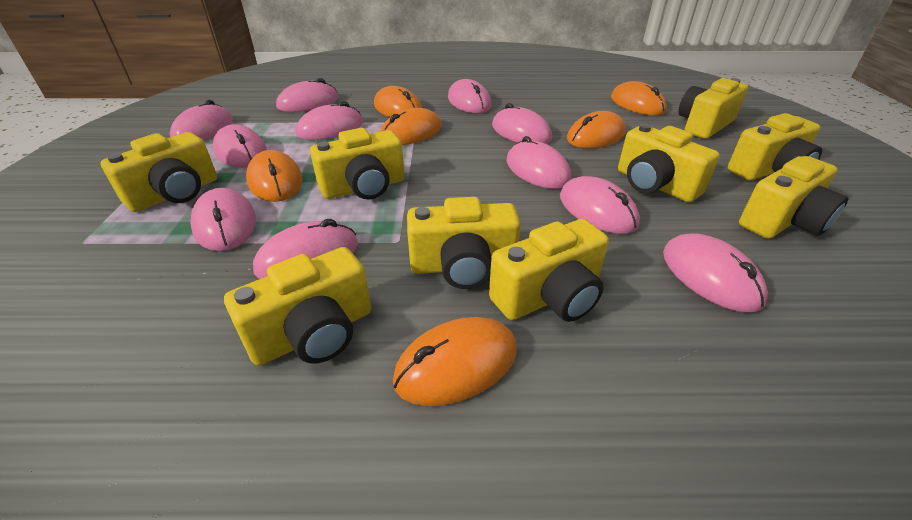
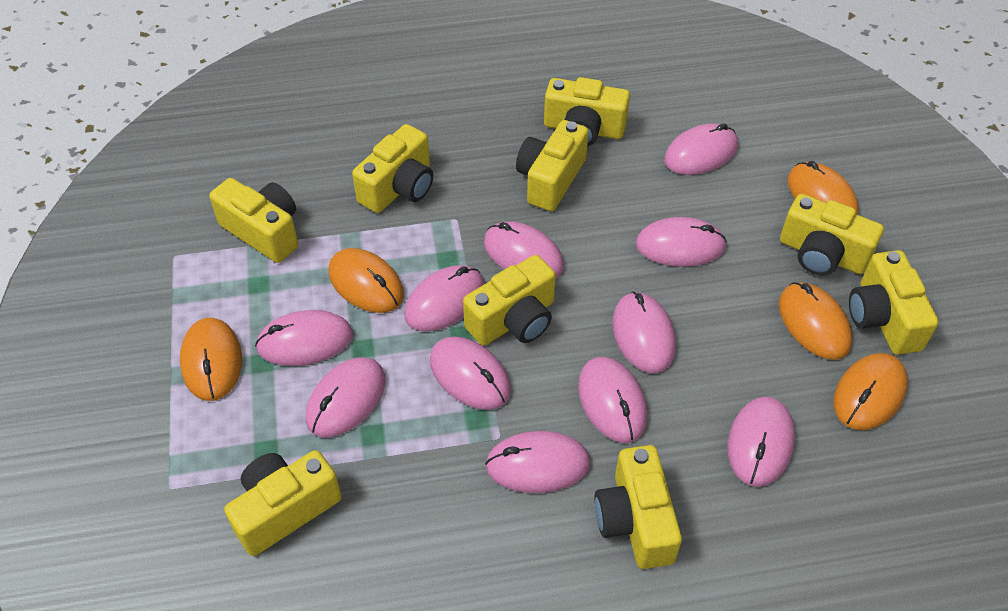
orange mouse: 6 -> 5

